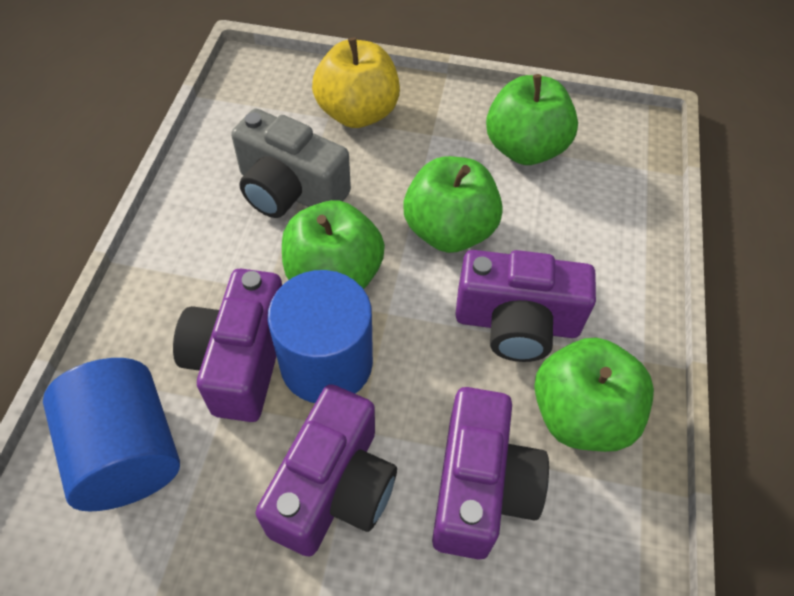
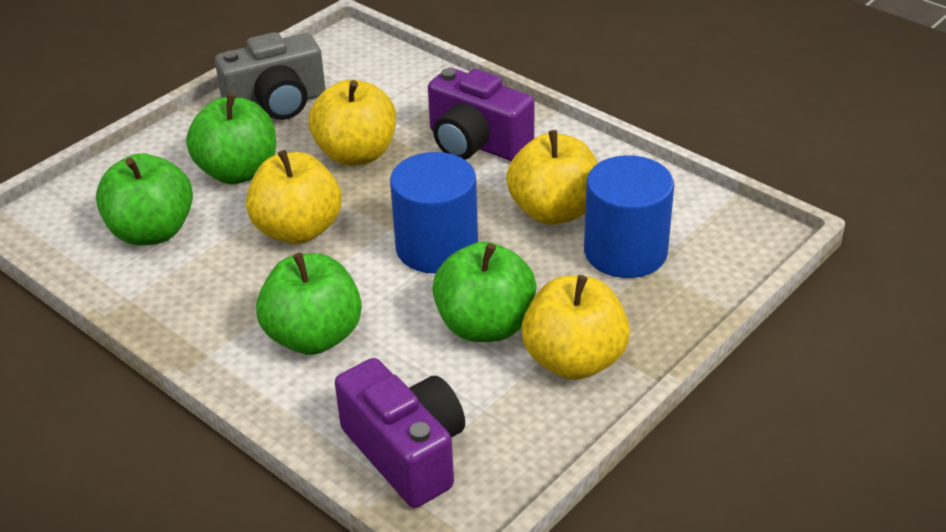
purple camera: 4 -> 2
yellow apple: 1 -> 4

